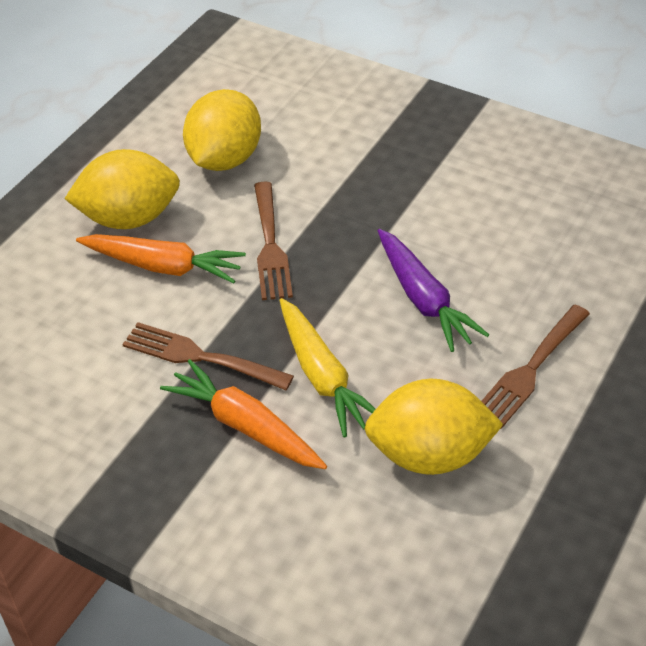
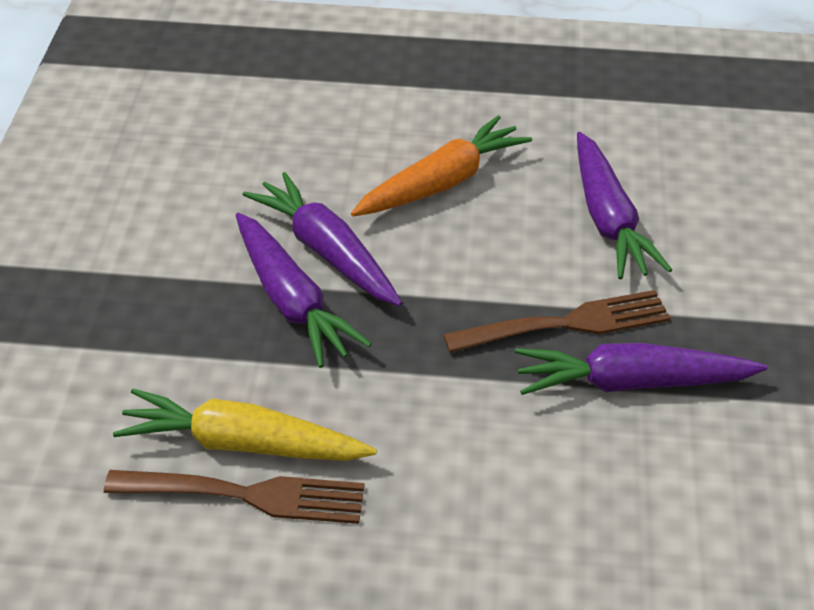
brown fork: 3 -> 2
orange carrot: 2 -> 1
purple carrot: 1 -> 4
yellow lemon: 3 -> 0

